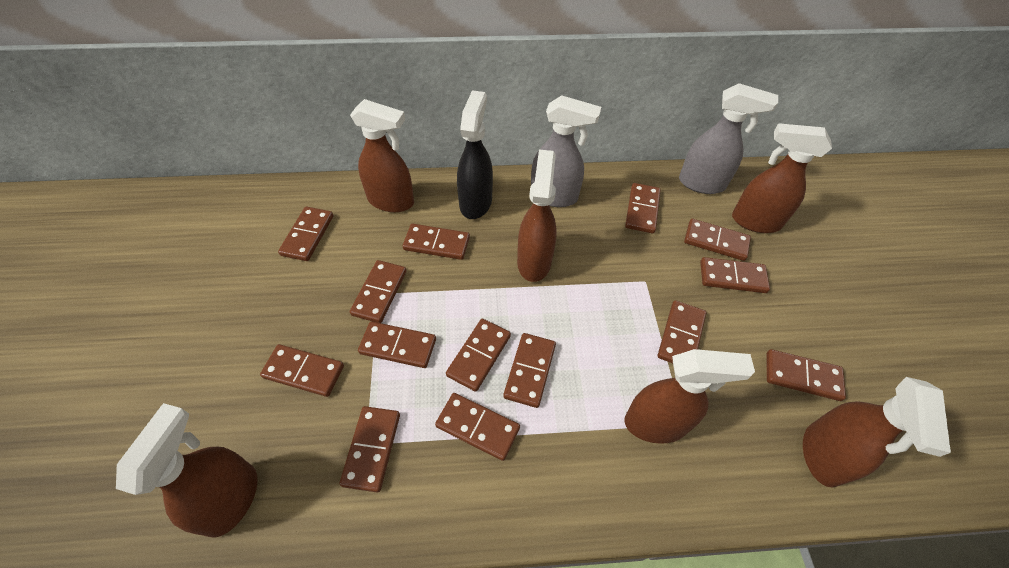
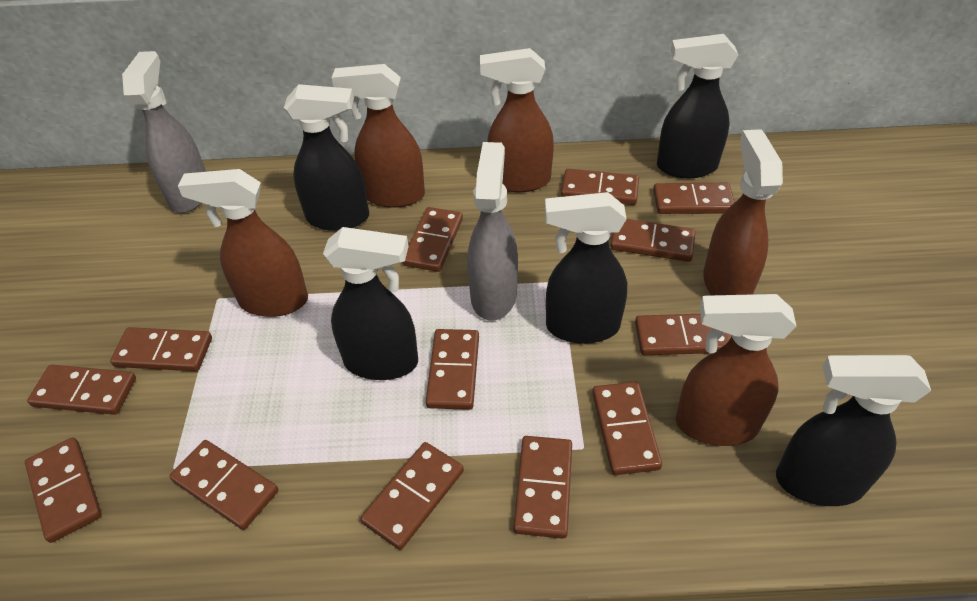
black spray bottle: 1 -> 5
brown domino: 14 -> 13
brown spray bottle: 6 -> 5

